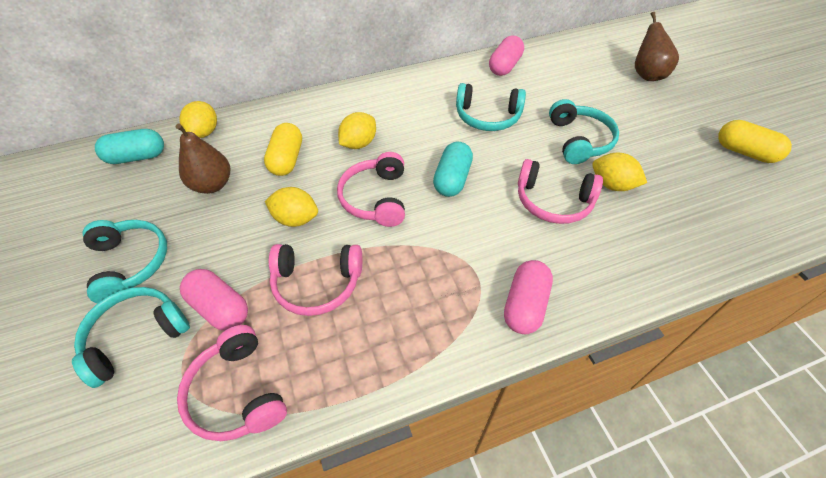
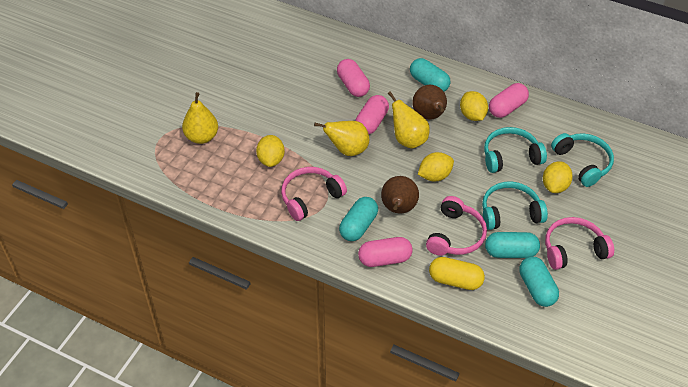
pink capsule: 3 -> 4
pink headphones: 4 -> 3
turquoise capsule: 2 -> 4
turquoise headphones: 4 -> 3
yellow capsule: 2 -> 1
yellow pear: 0 -> 3

